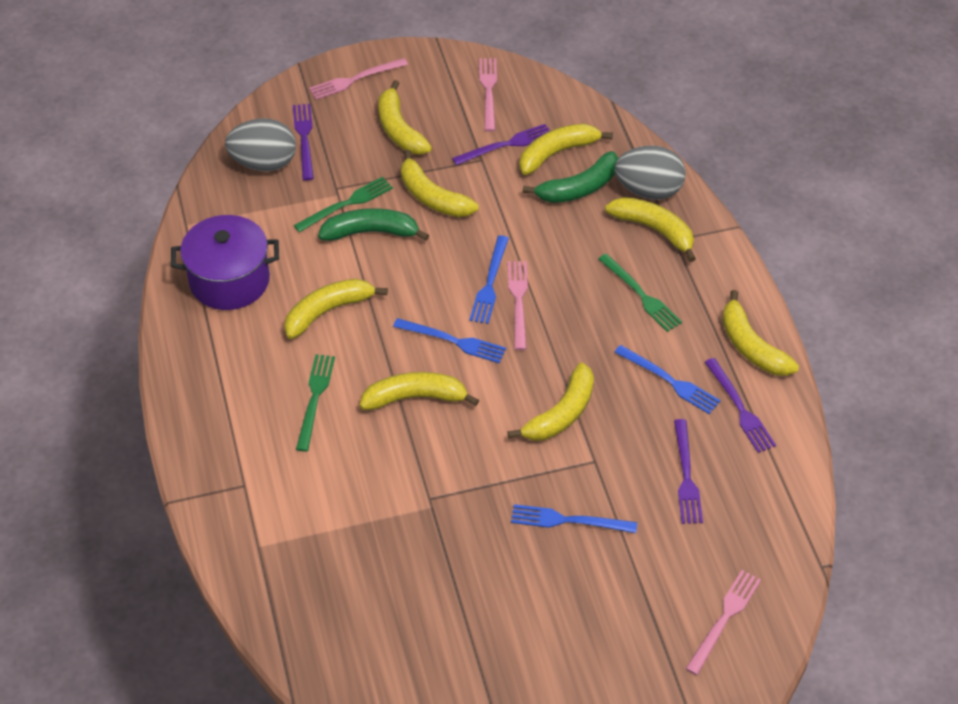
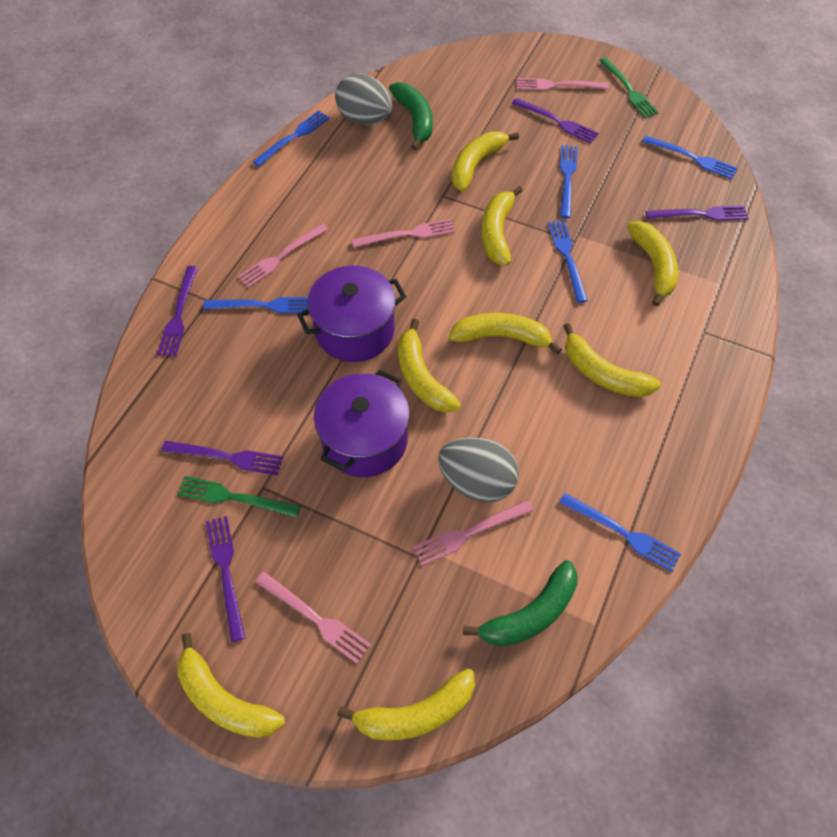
blue fork: 4 -> 6
green fork: 3 -> 2
pink fork: 4 -> 5
purple fork: 4 -> 5
purple pot: 1 -> 2

